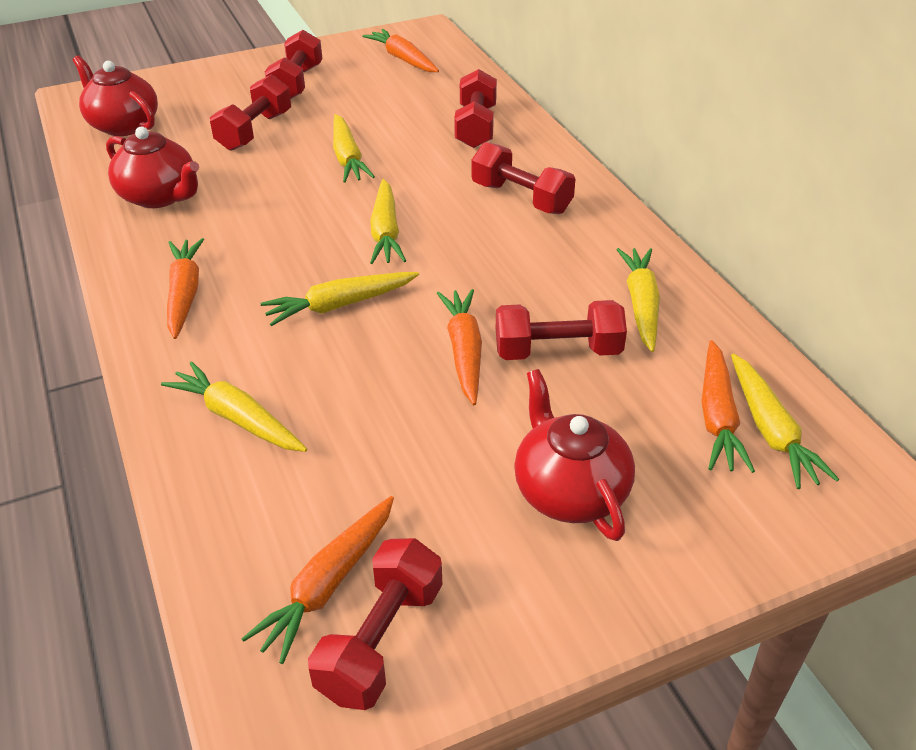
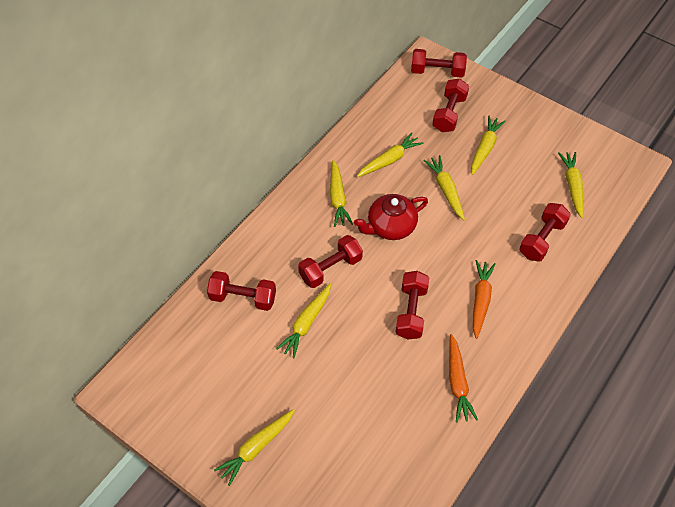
orange carrot: 5 -> 2
red teapot: 3 -> 1
yellow carrot: 6 -> 7

